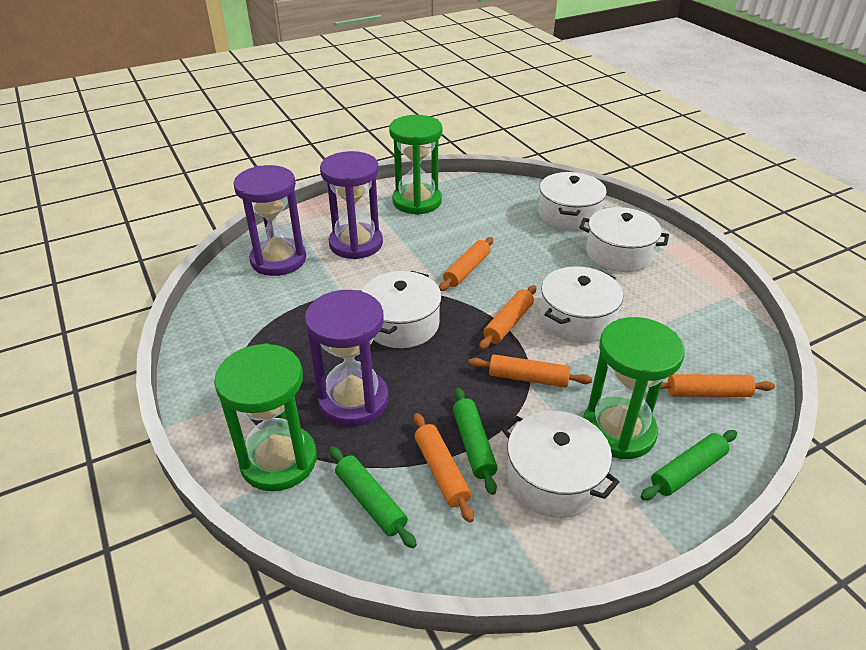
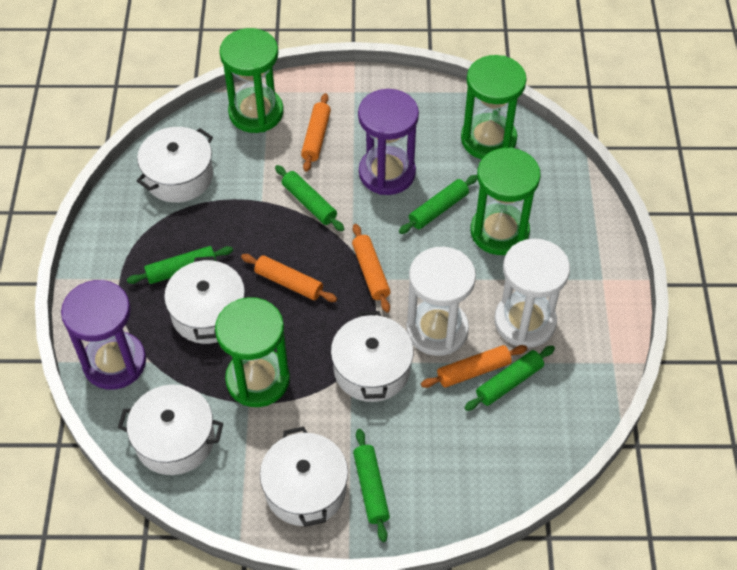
green hourglass: 3 -> 4
green rolling pin: 3 -> 5
orange rolling pin: 5 -> 4
purple hourglass: 3 -> 2
white hourglass: 0 -> 2

